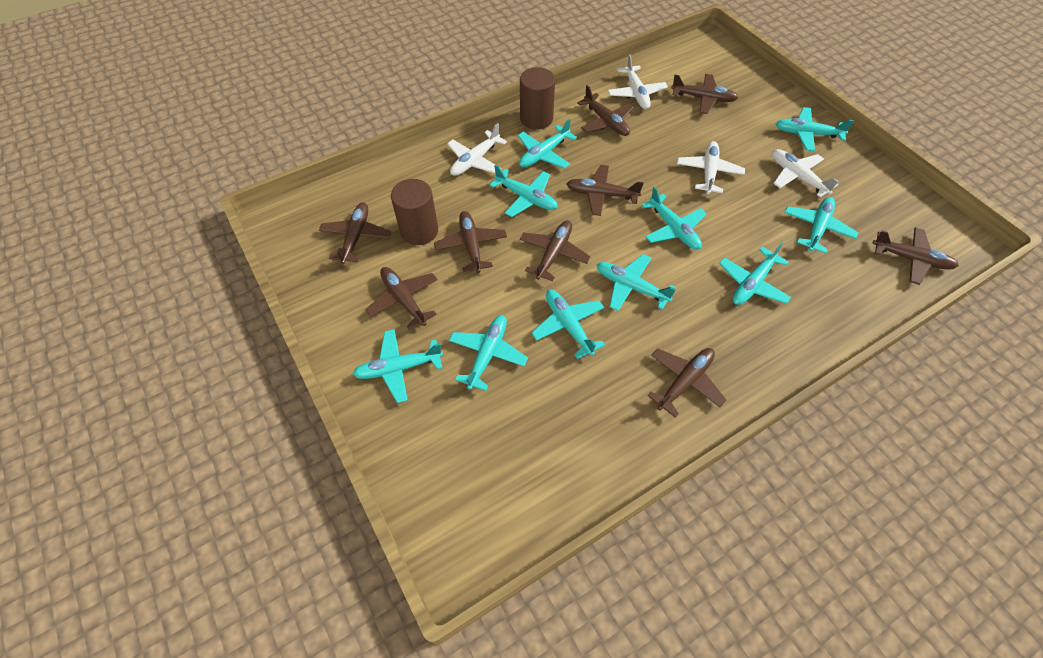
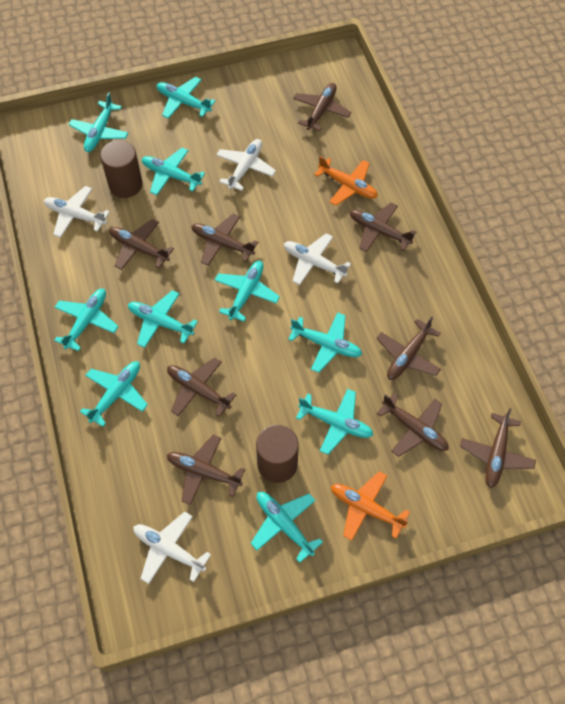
orange plane: 0 -> 2

